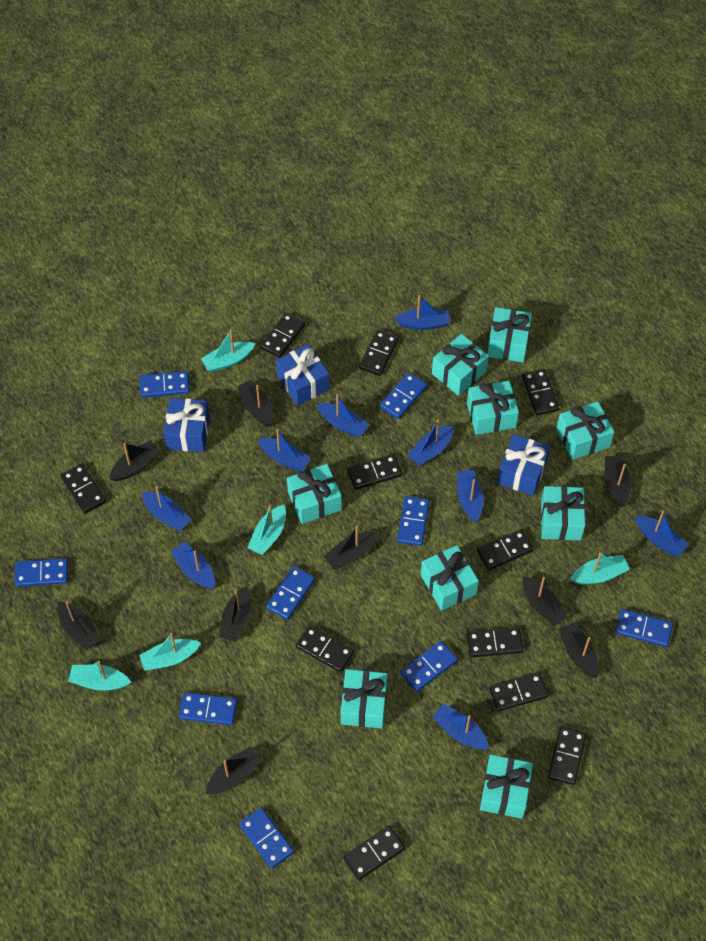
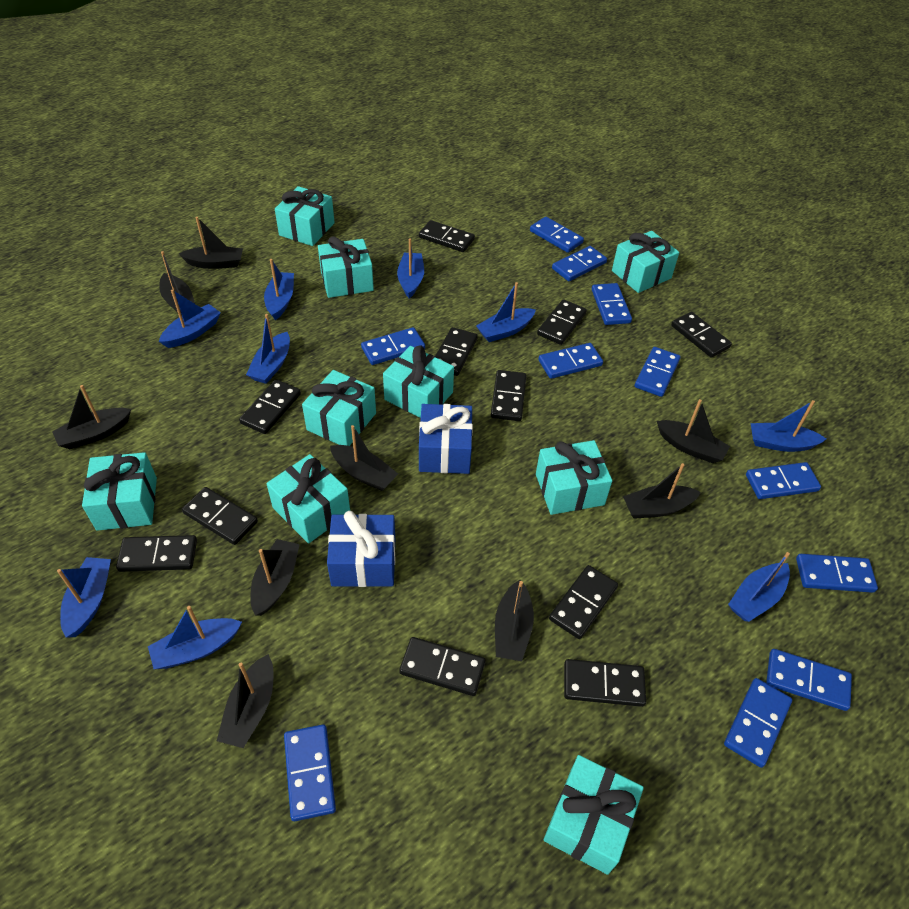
blue domino: 9 -> 11
blue gift: 3 -> 2
turquoise boat: 5 -> 0

